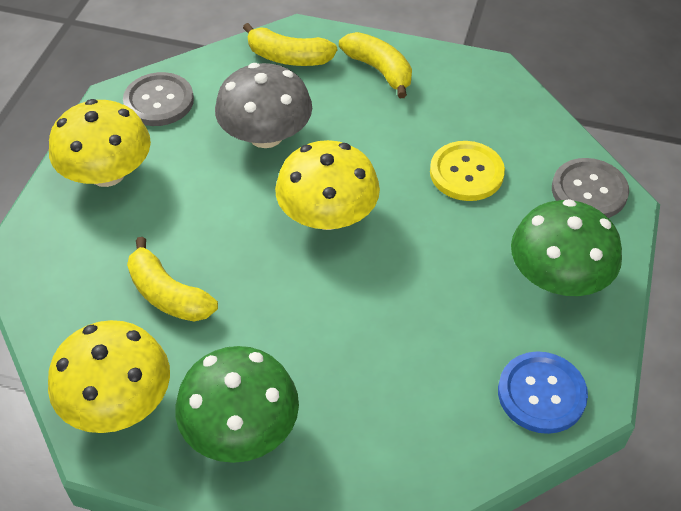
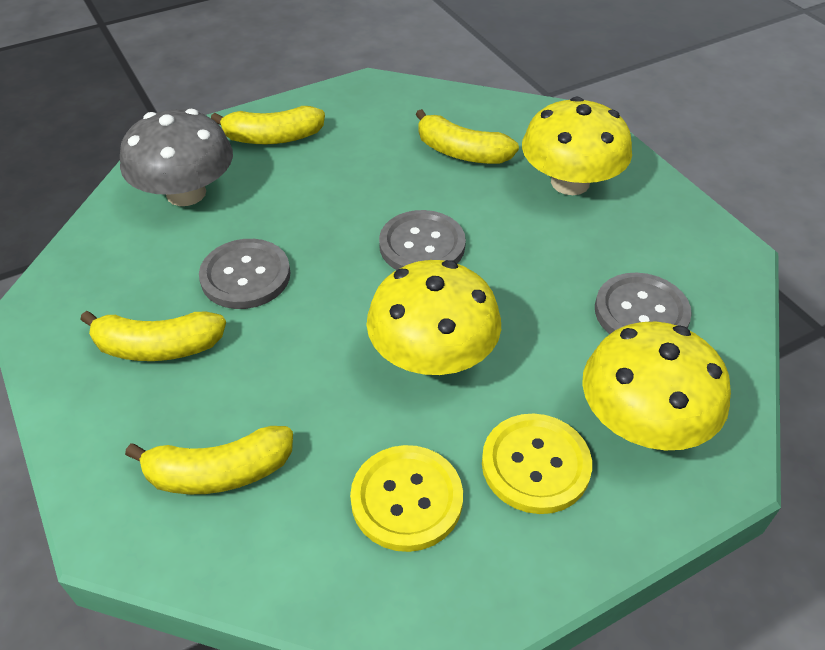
blue button: 1 -> 0
green mushroom: 2 -> 0
grey button: 2 -> 3
yellow banana: 3 -> 4
yellow button: 1 -> 2

